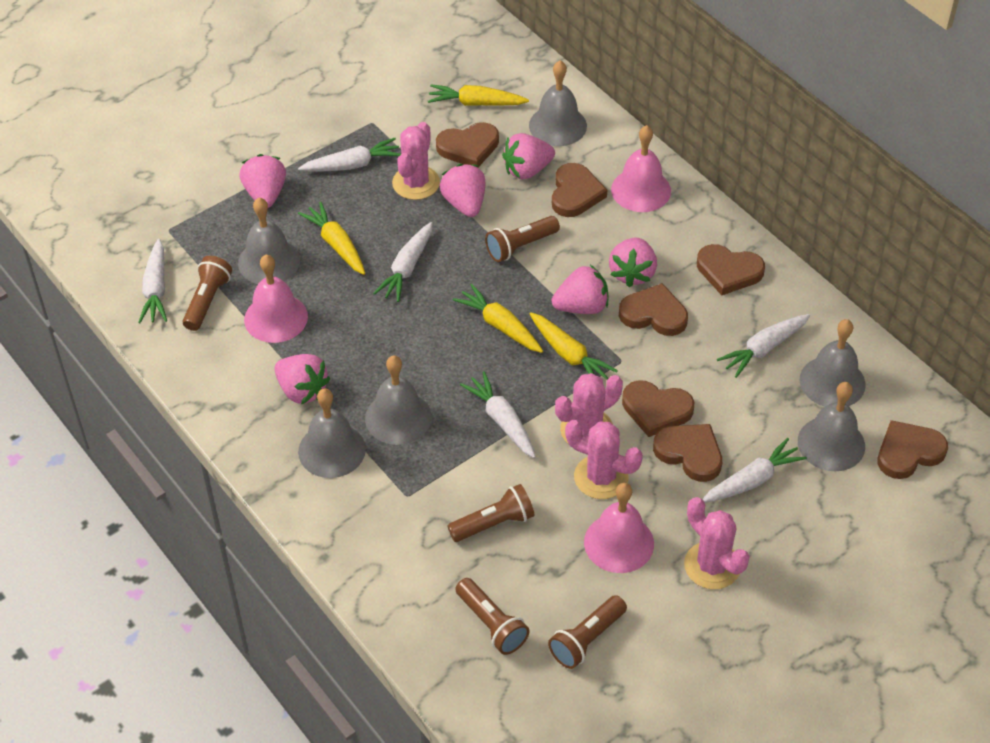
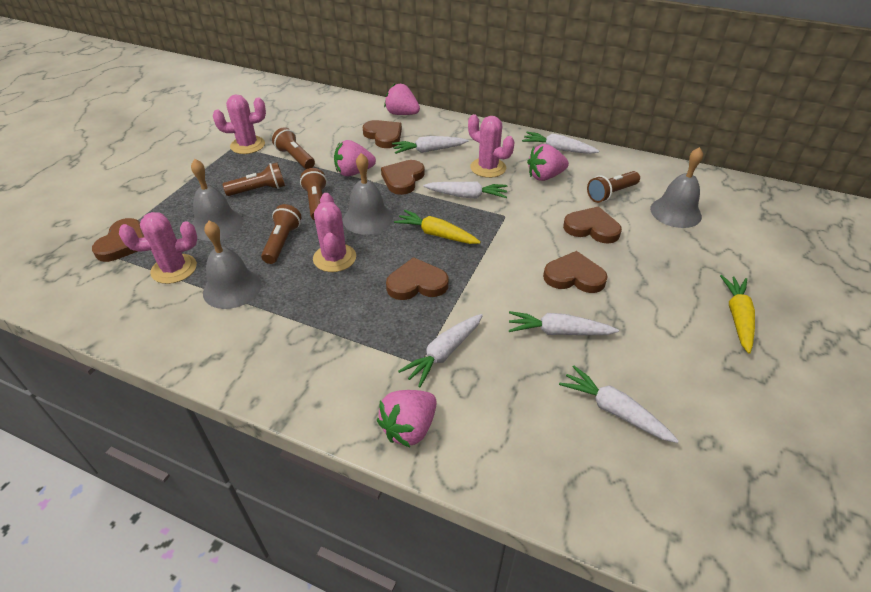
brown heart: 7 -> 6
grey bell: 6 -> 4
pink bell: 3 -> 0
pink strawberry: 6 -> 4
yellow carrot: 4 -> 2

